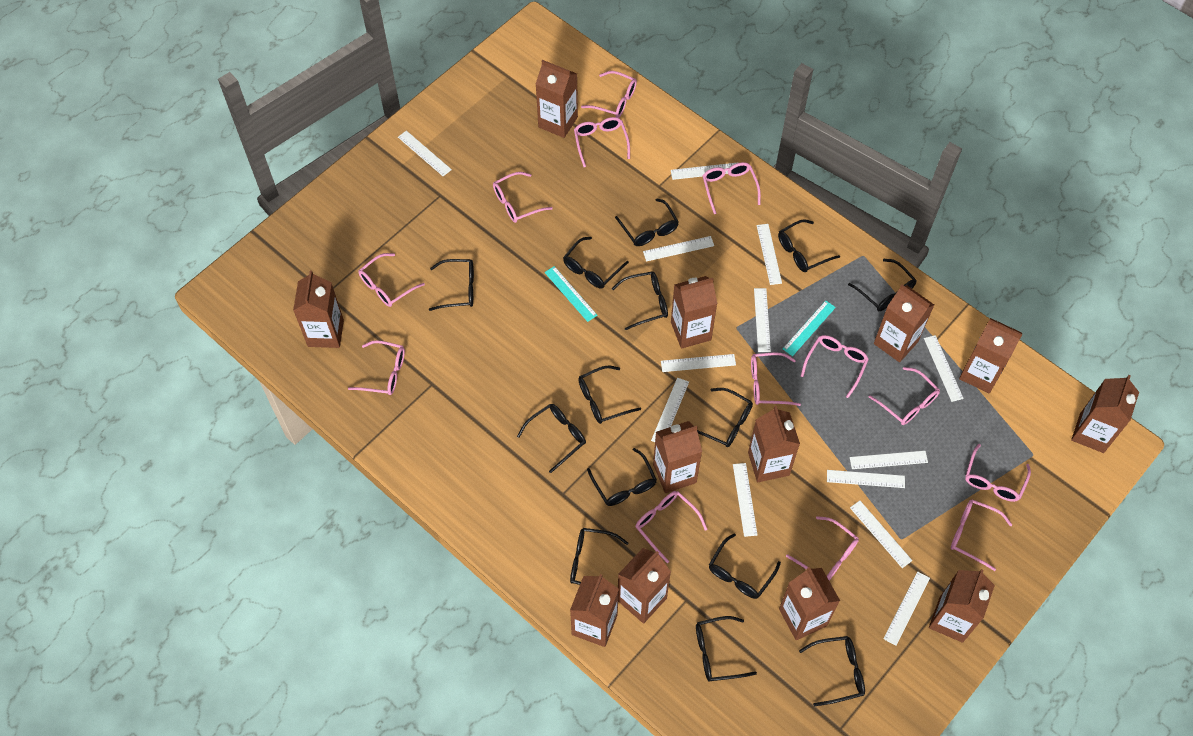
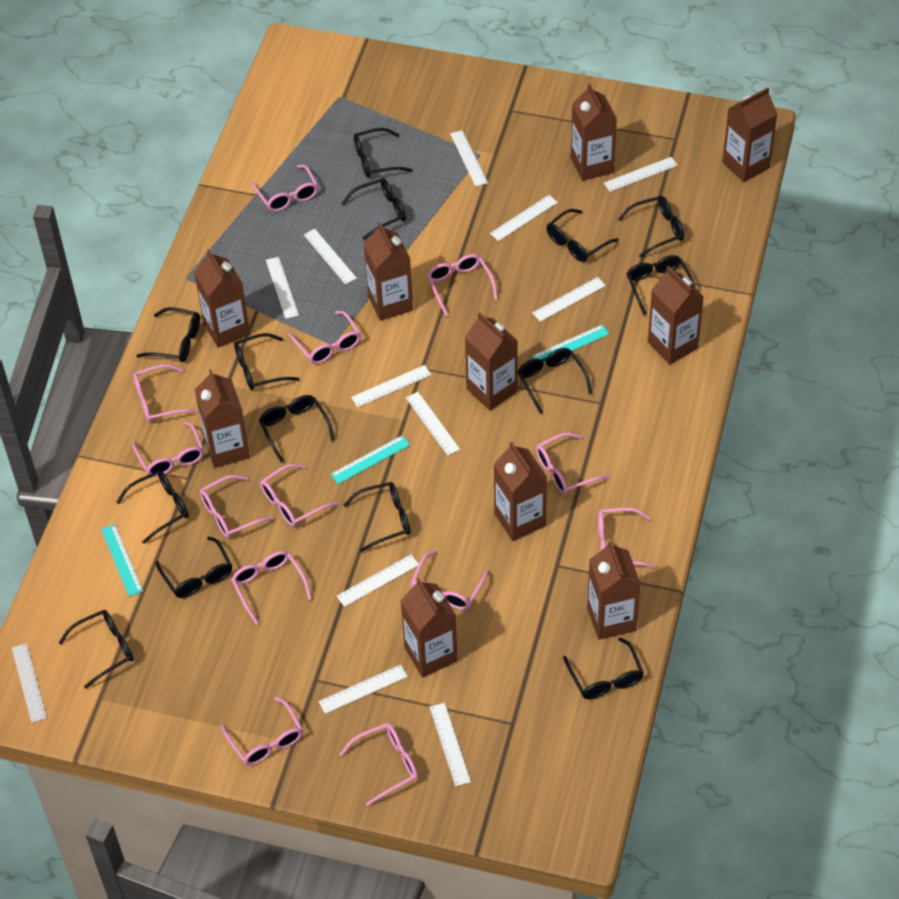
brown carton: 12 -> 10
turquoise ruler: 2 -> 3
white ruler: 13 -> 12

